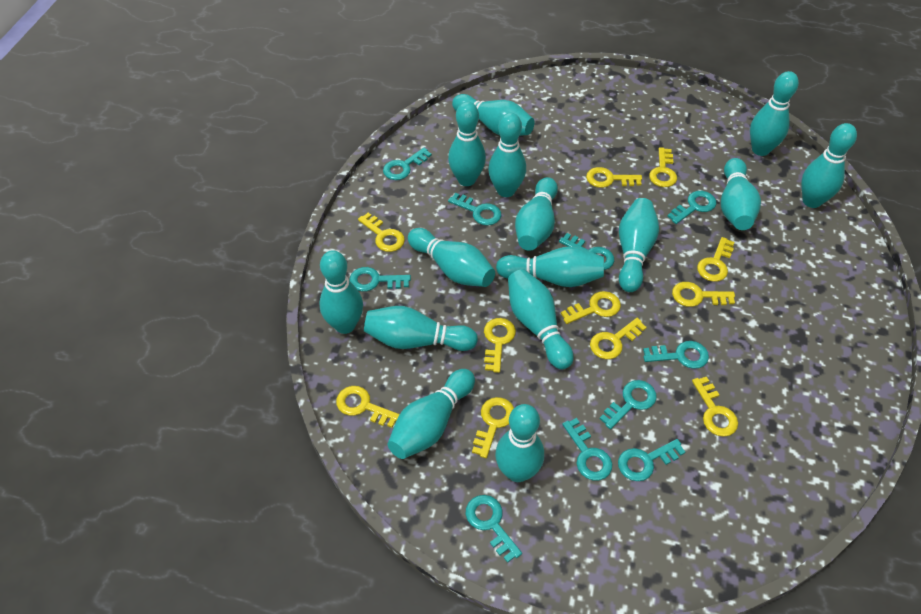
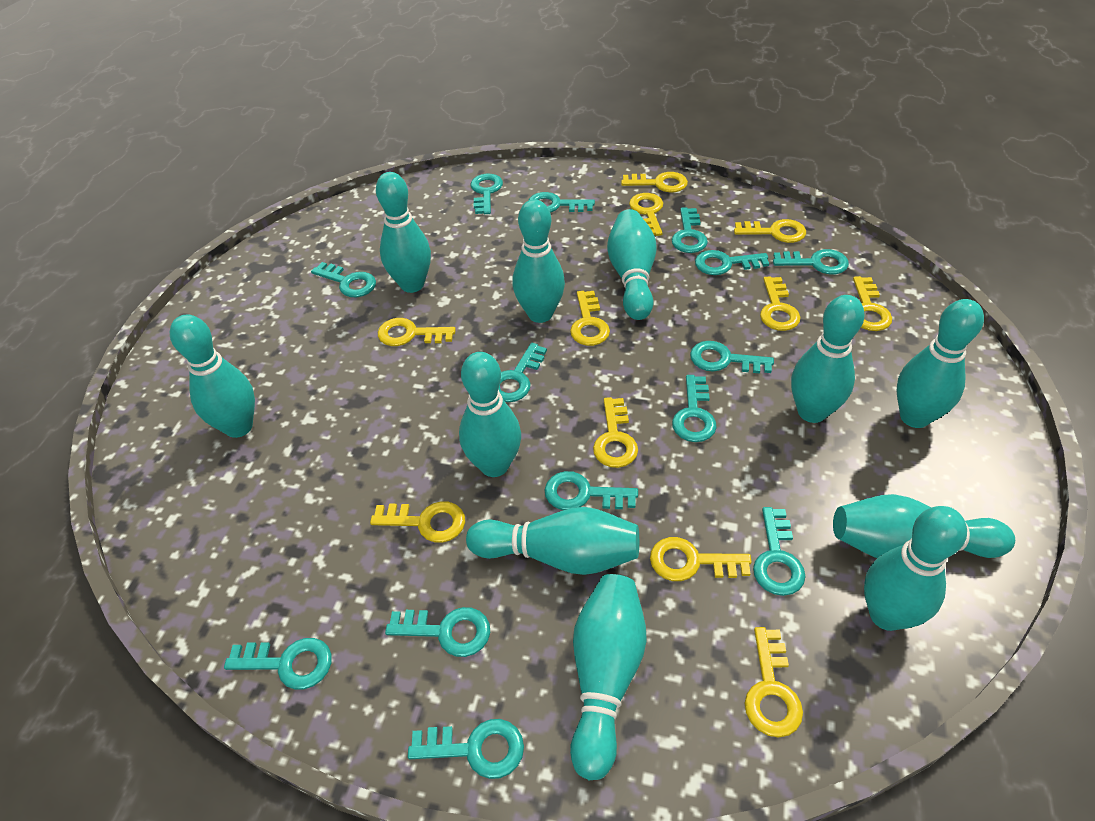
turquoise bowling pin: 15 -> 11
turquoise key: 10 -> 14

